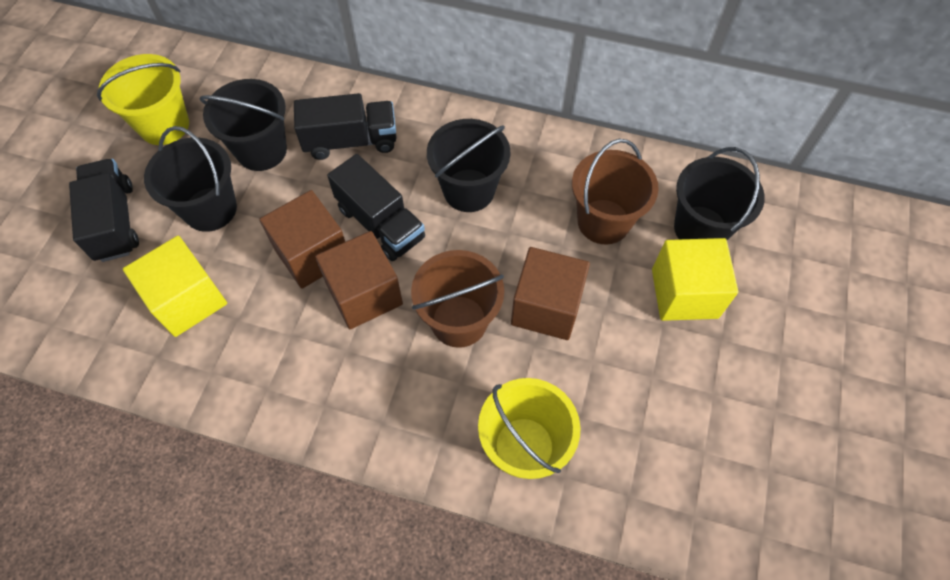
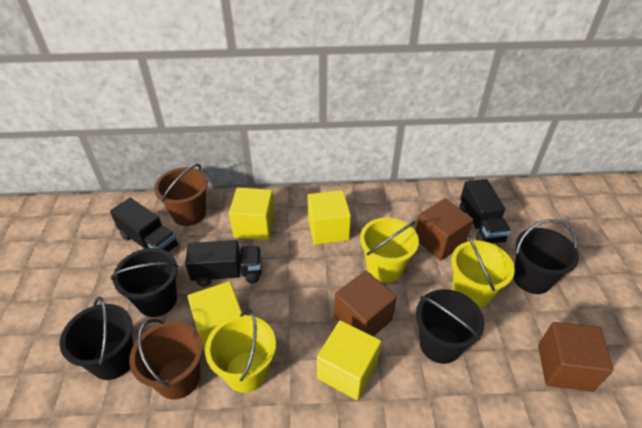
yellow bucket: 2 -> 3
yellow cube: 2 -> 4

